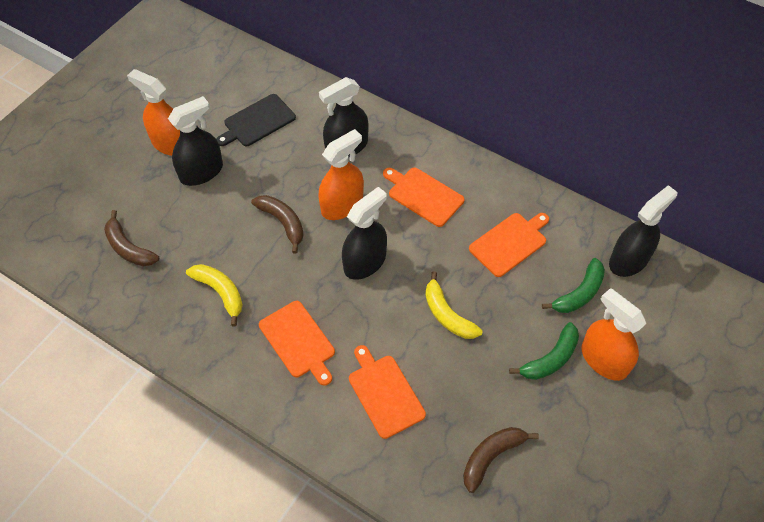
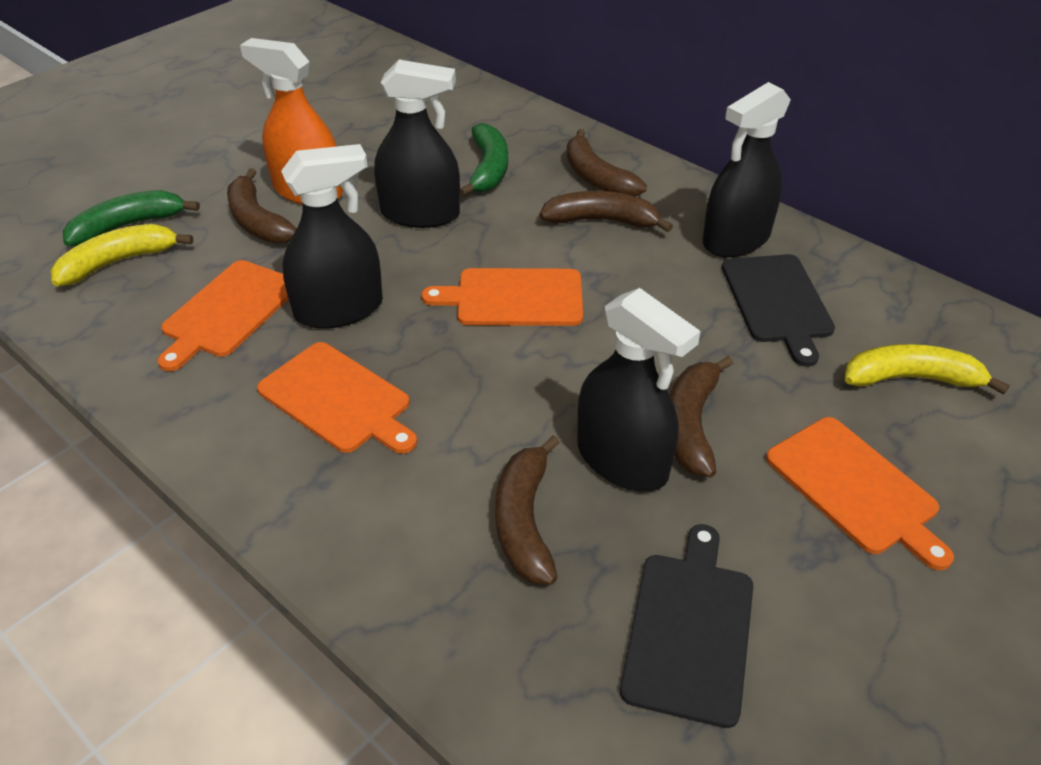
black cutting board: 1 -> 2
brown banana: 3 -> 5
orange spray bottle: 3 -> 1

